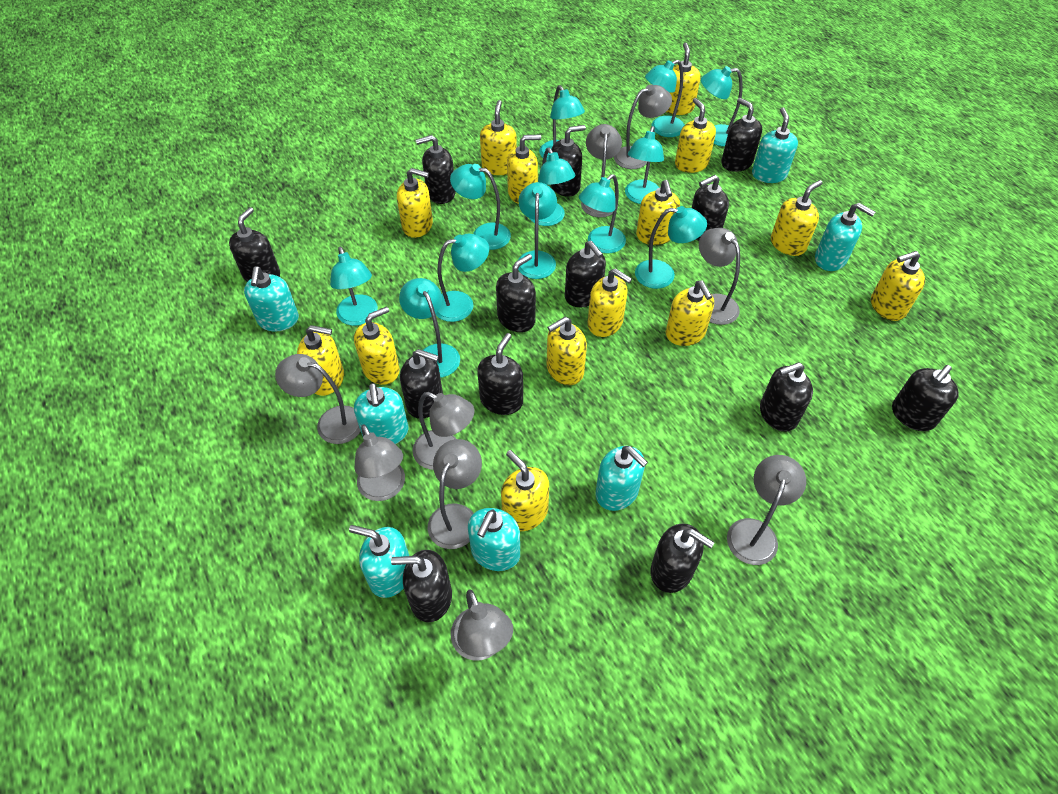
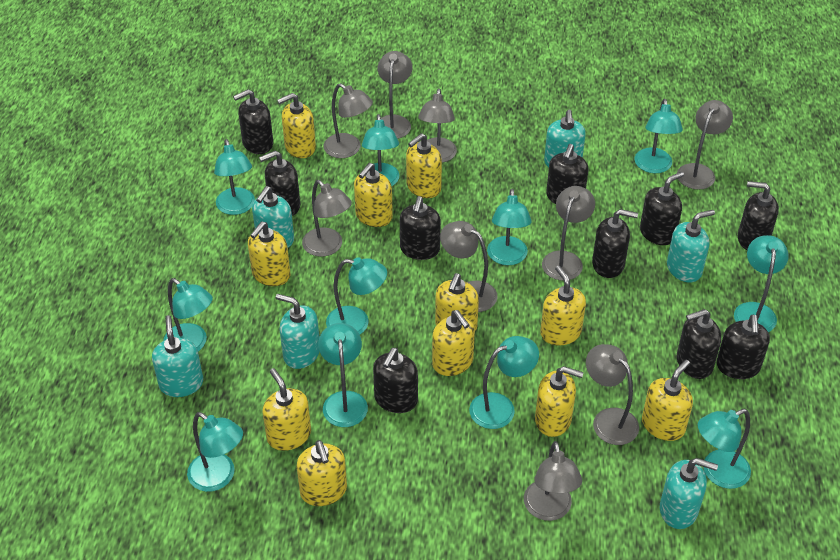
black soap dispenser: 13 -> 10
turquoise lamp: 12 -> 11
turquoise soap dispenser: 7 -> 6
yellow soap dispenser: 14 -> 11

